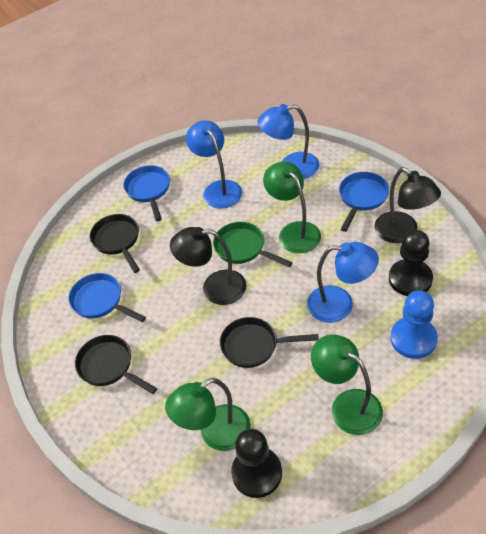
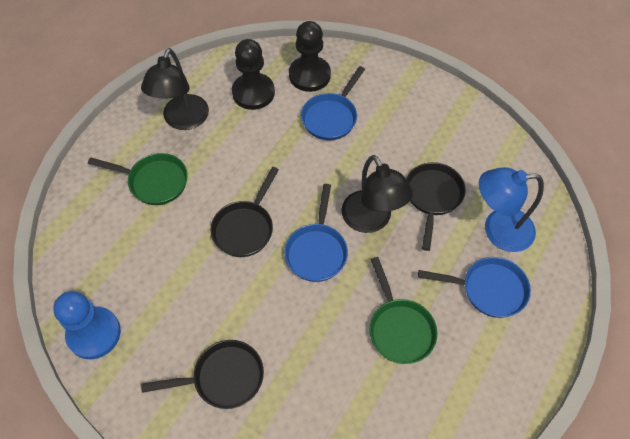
blue lamp: 3 -> 1
green lamp: 3 -> 0
green pan: 1 -> 2

